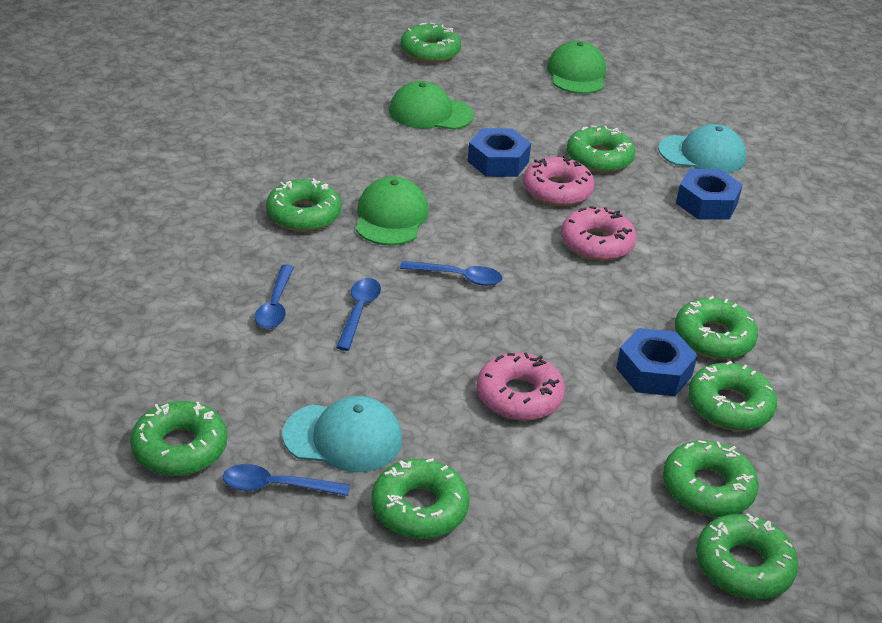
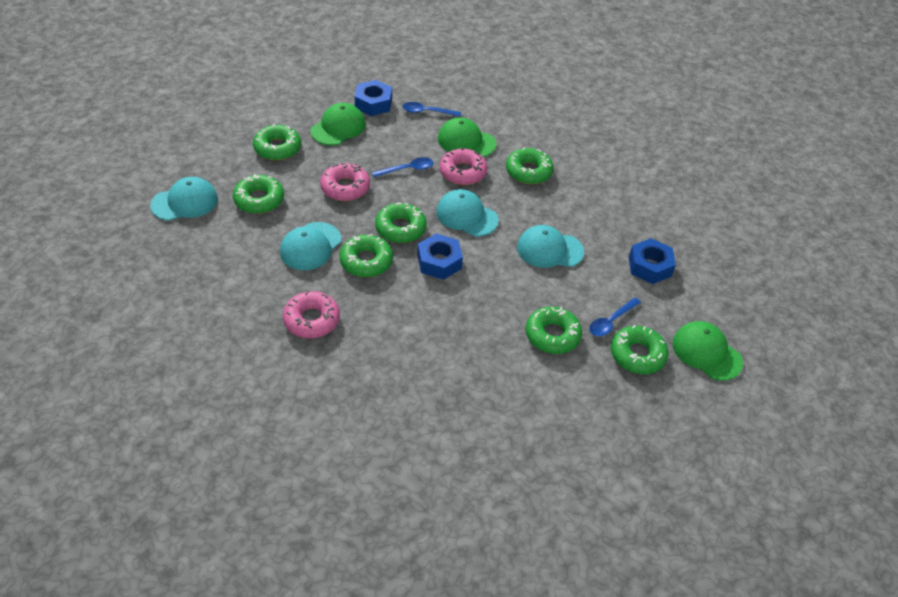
blue spoon: 4 -> 3
green donut: 9 -> 7
turquoise cap: 2 -> 4

